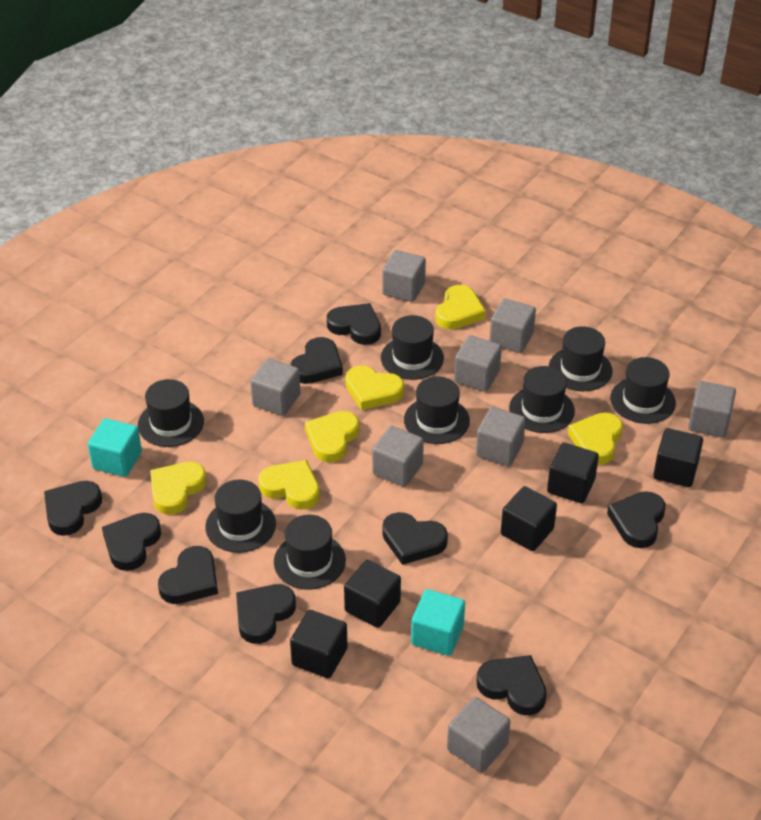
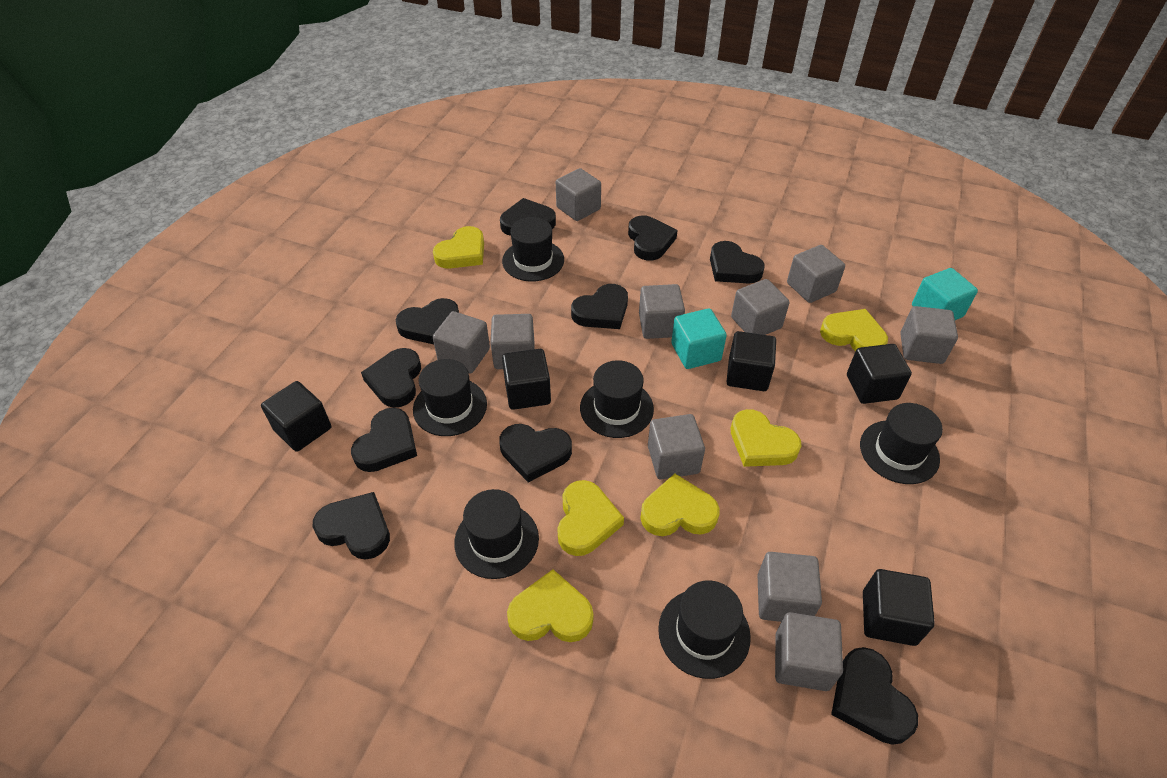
black hat: 8 -> 6
black heart: 9 -> 10
grey cube: 8 -> 10

